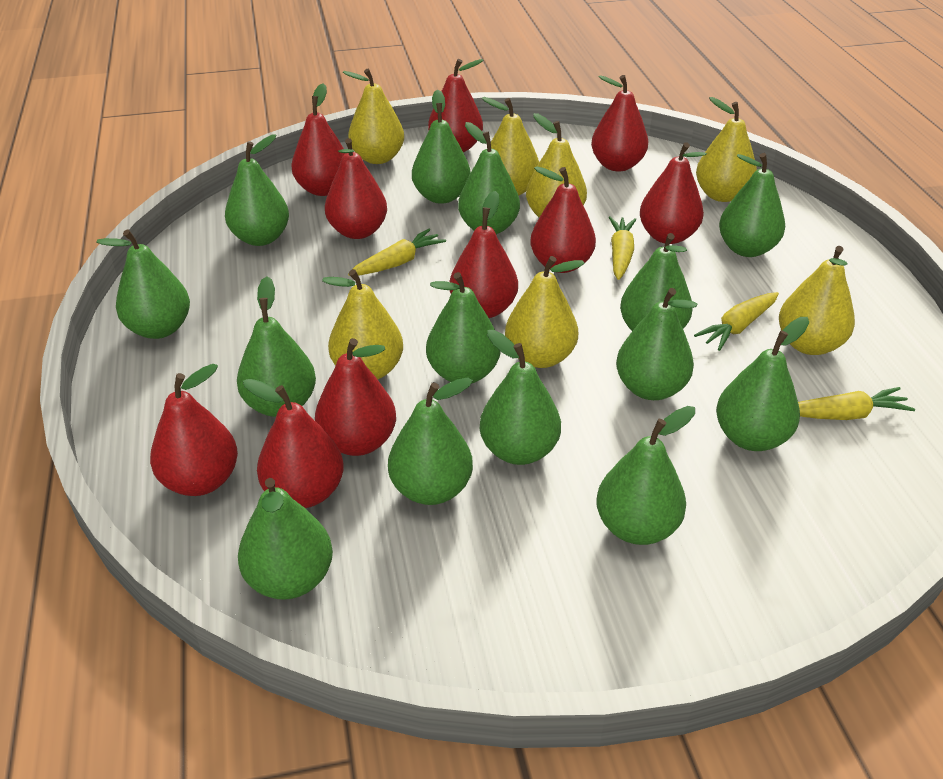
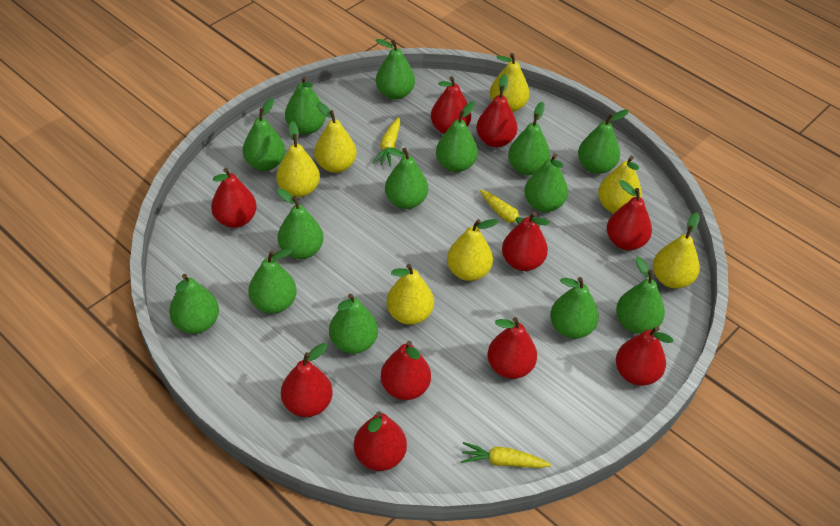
yellow carrot: 4 -> 3

